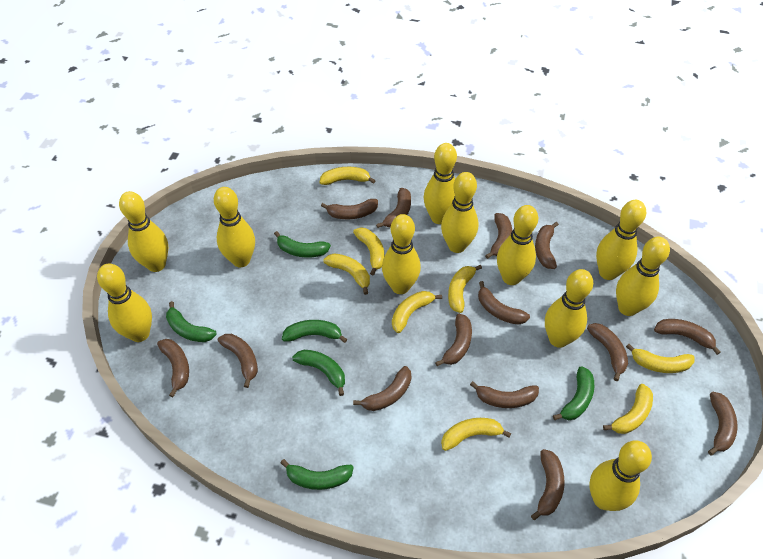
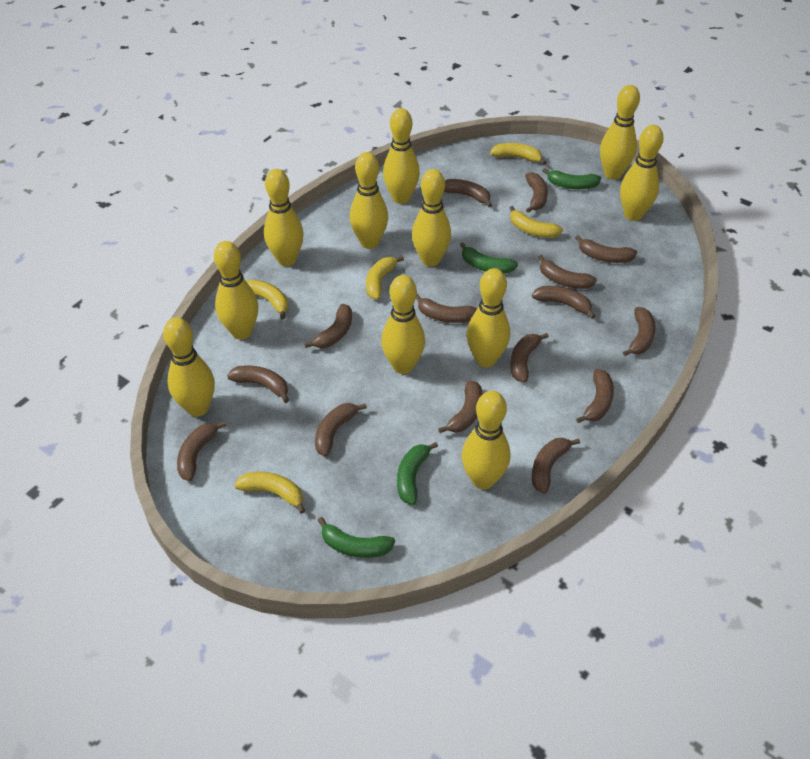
brown banana: 14 -> 15
green banana: 6 -> 4
yellow banana: 8 -> 5

